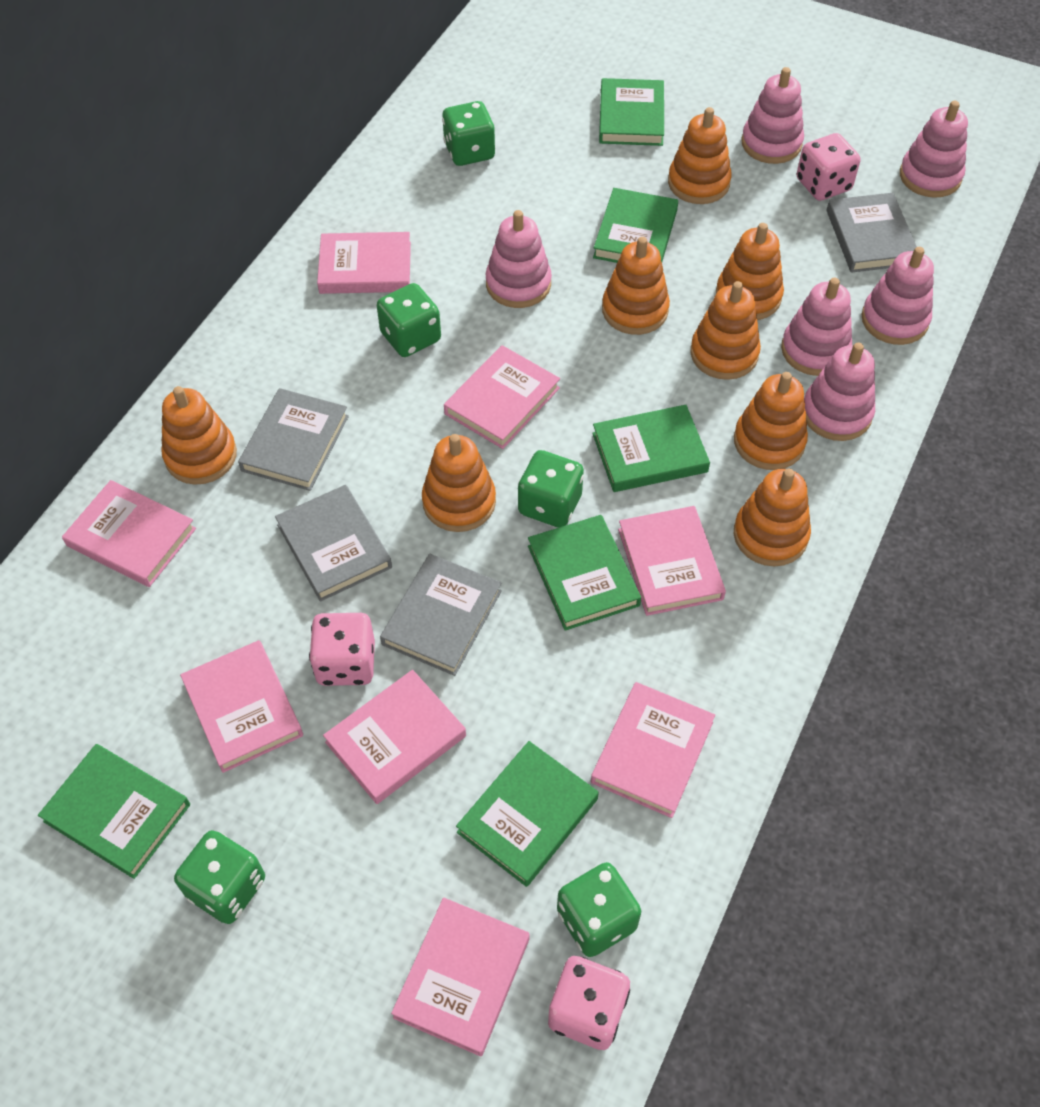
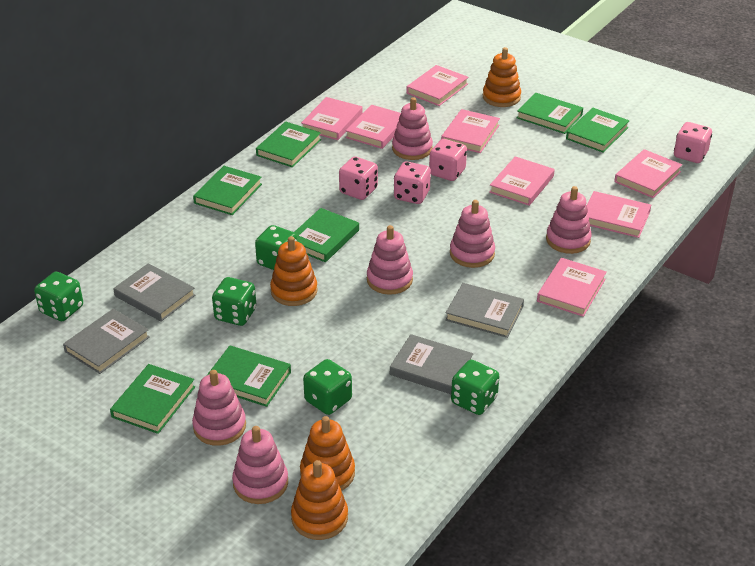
green book: 6 -> 7
orange stacking toy: 8 -> 4
pink dice: 3 -> 4

